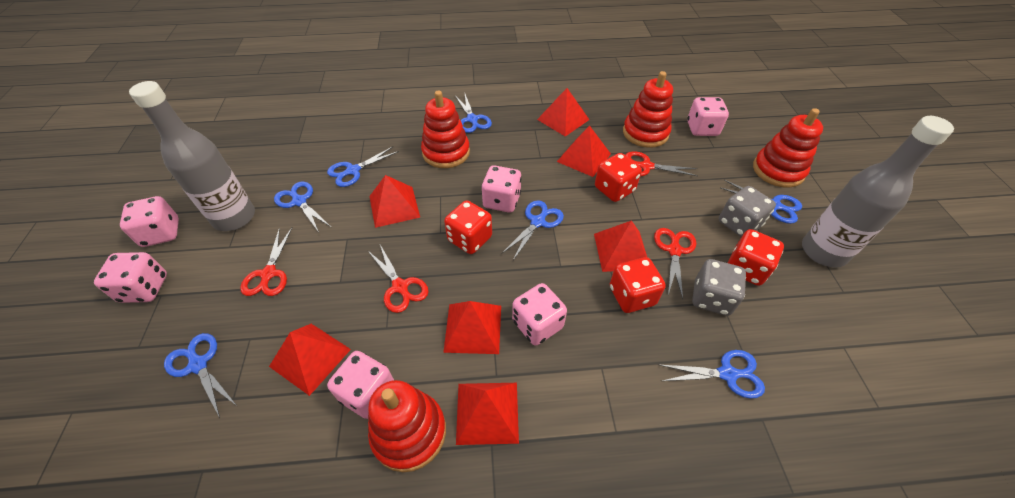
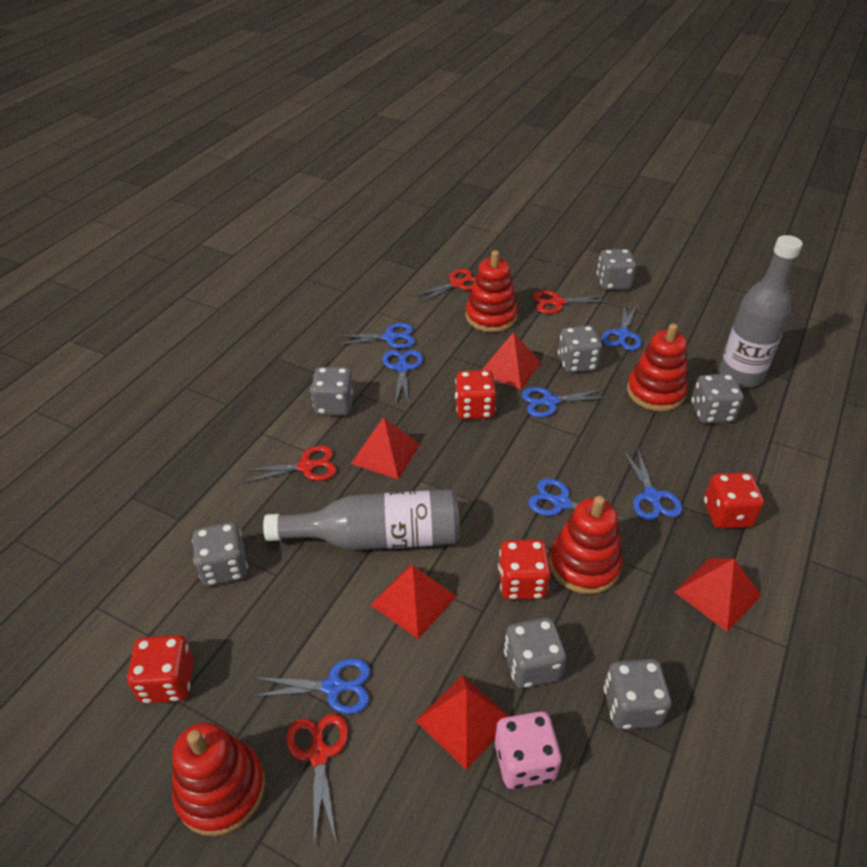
grey dice: 2 -> 7
pink dice: 6 -> 1
red pyramid: 7 -> 5

